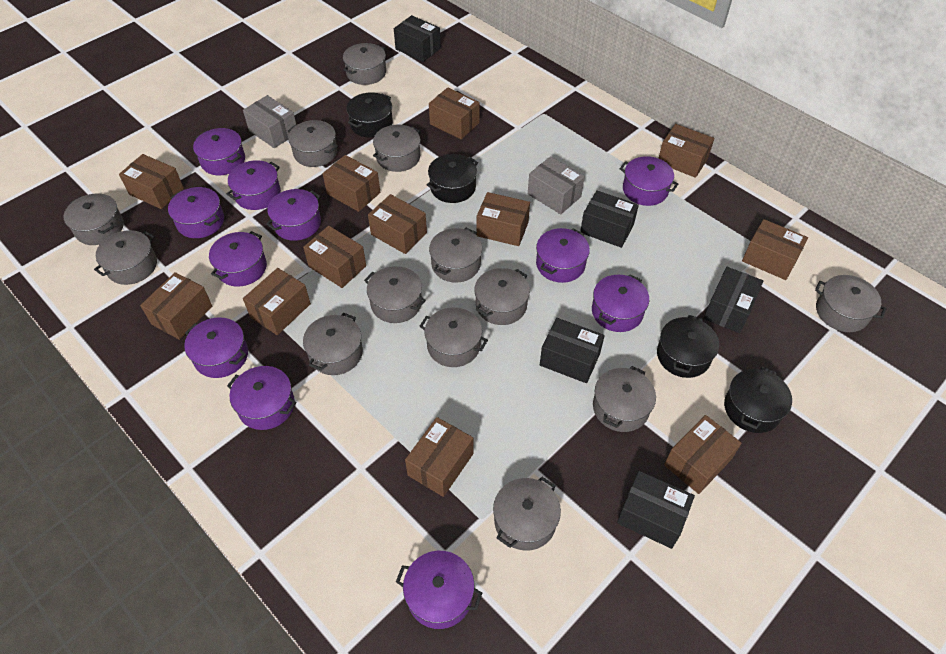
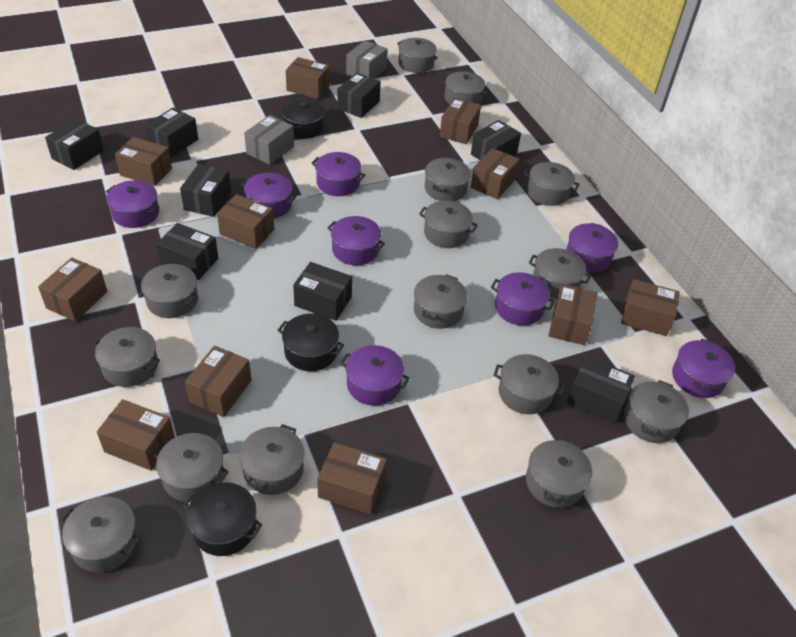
black box: 5 -> 8
black pot: 4 -> 3
brown box: 12 -> 11
grey pot: 13 -> 15
purple pot: 11 -> 8

